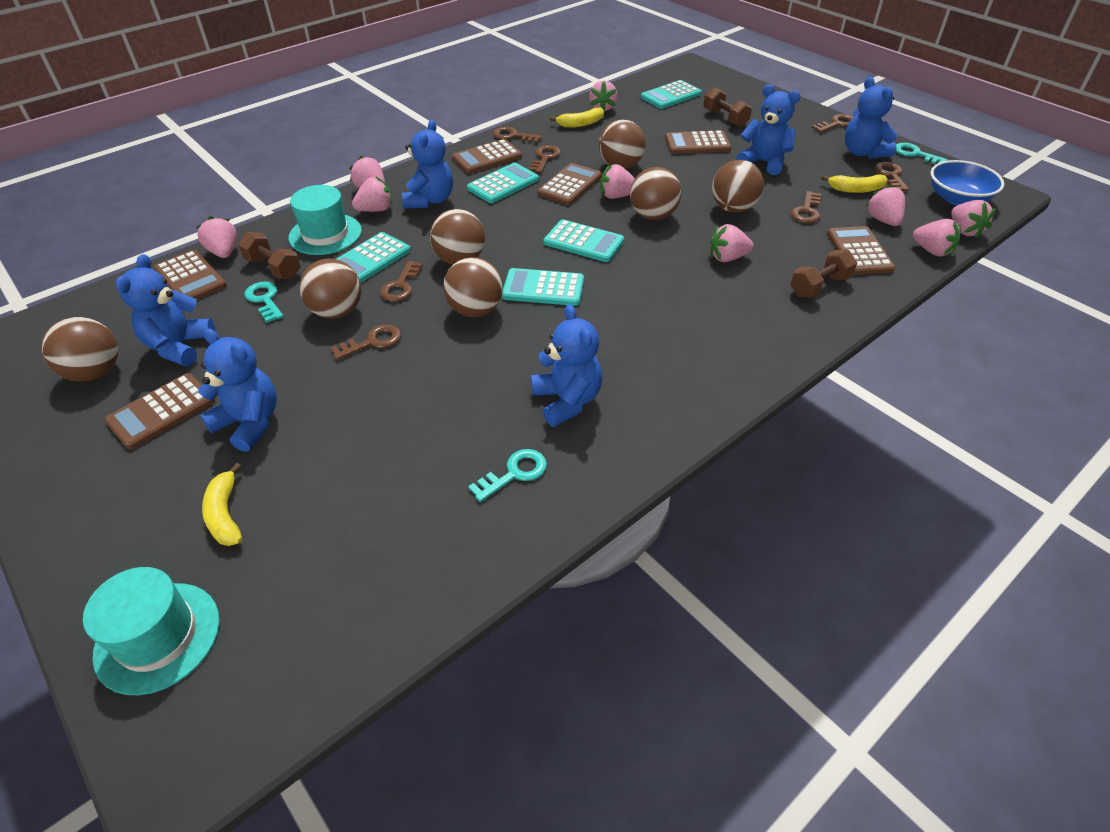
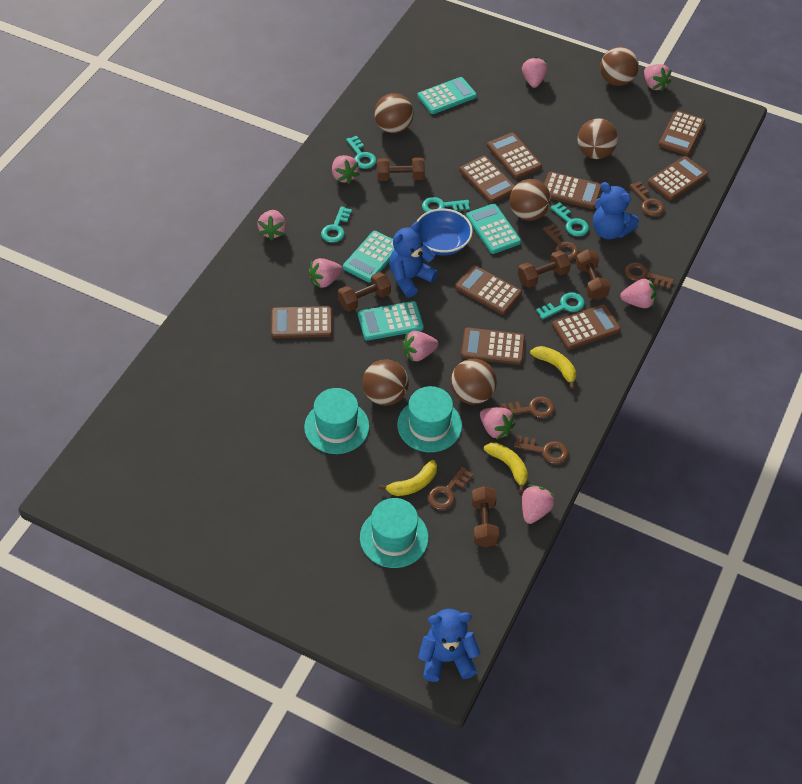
blue teddy bear: 6 -> 3
brown ball: 7 -> 6
brown calculator: 6 -> 9
brown dumbbell: 3 -> 5
brown key: 7 -> 6
turquoise calculator: 5 -> 4
turquoise hat: 2 -> 3
turquoise key: 3 -> 5

